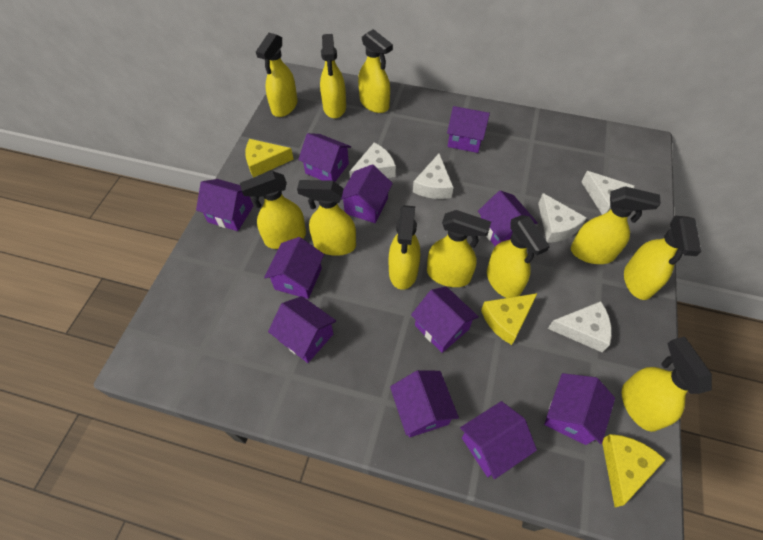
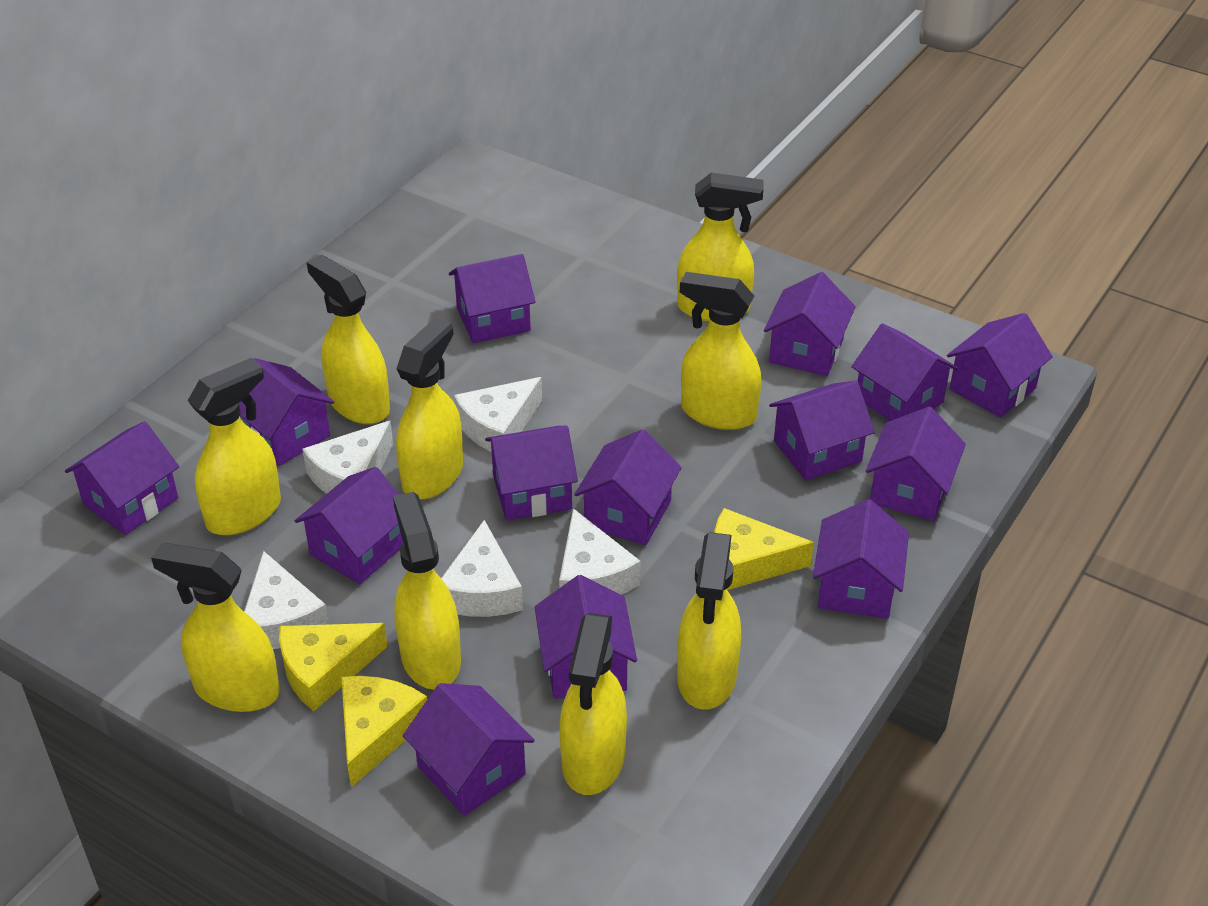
purple house: 11 -> 14
yellow spray bottle: 11 -> 9

